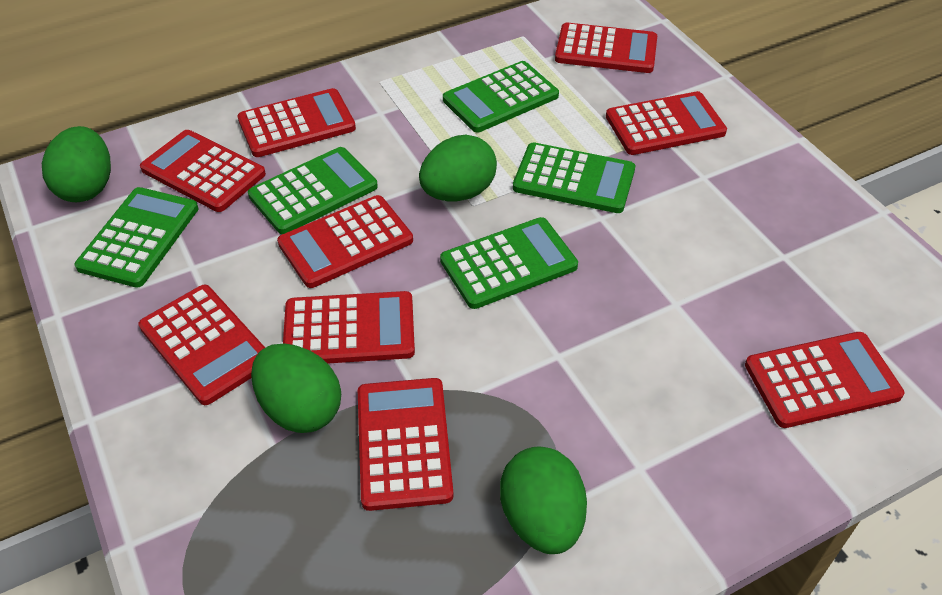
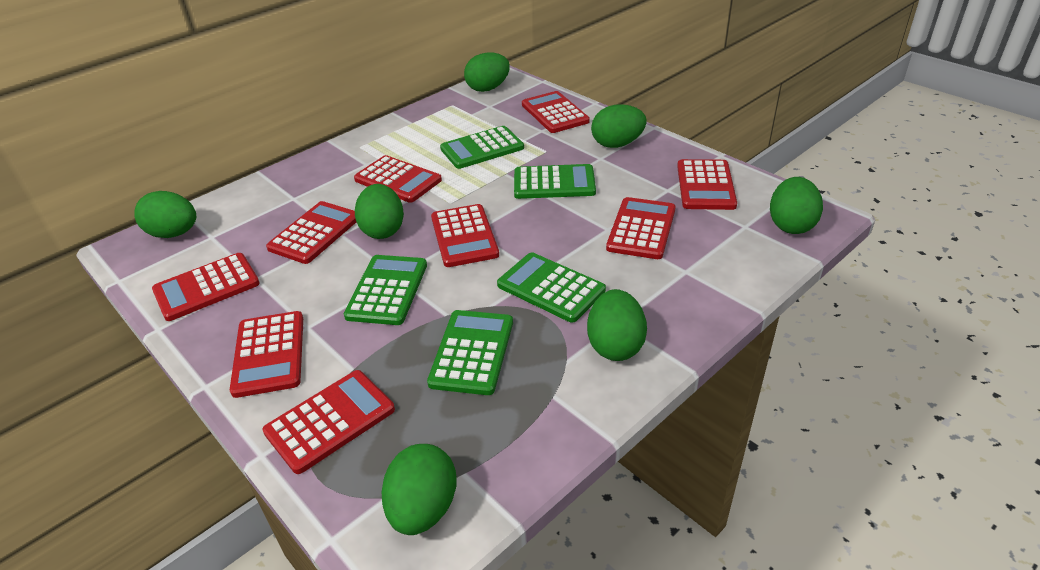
green egg: 4 -> 7

